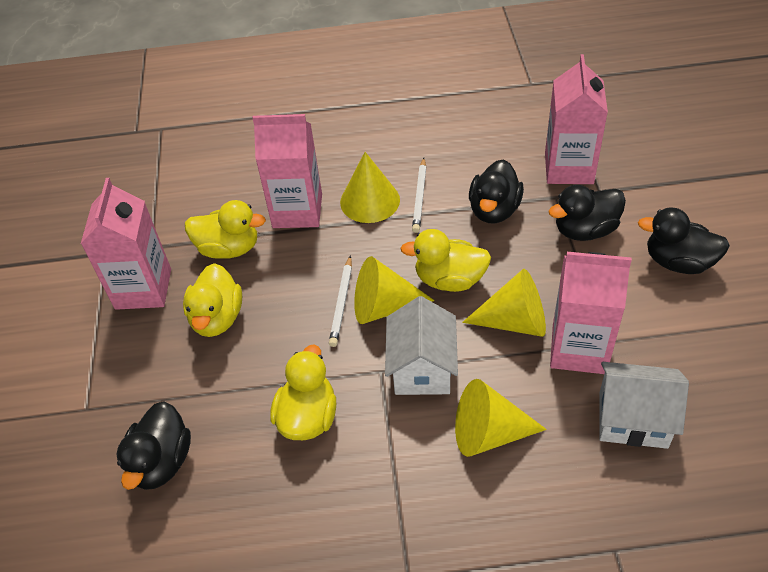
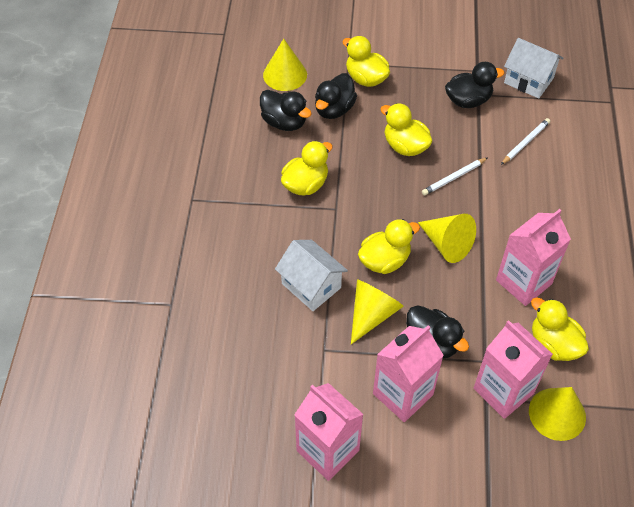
yellow duck: 4 -> 5

